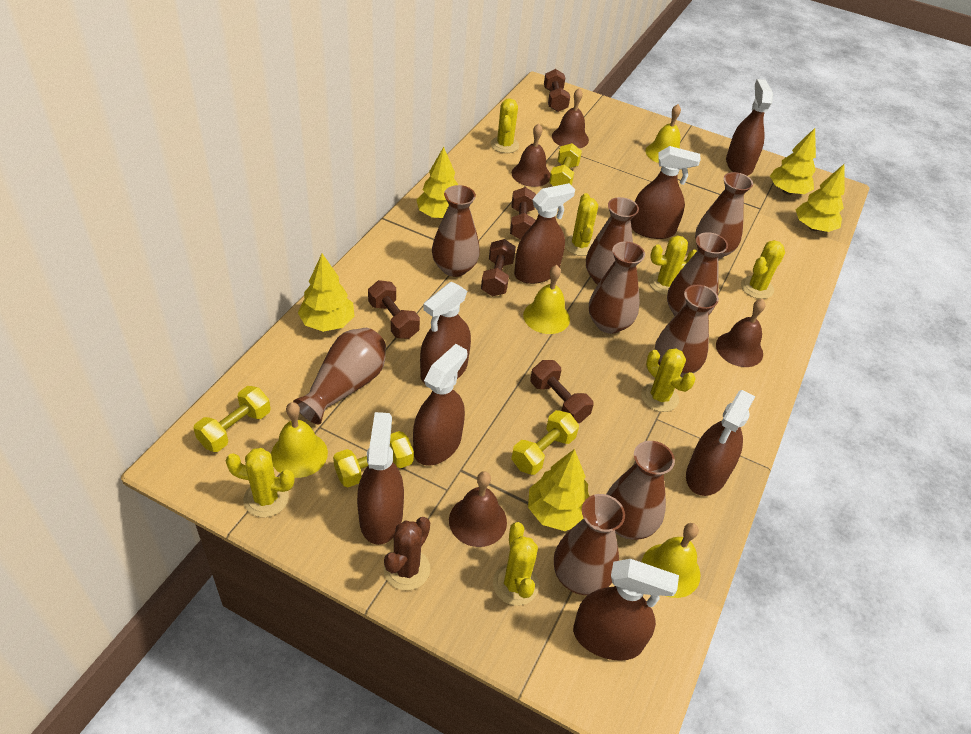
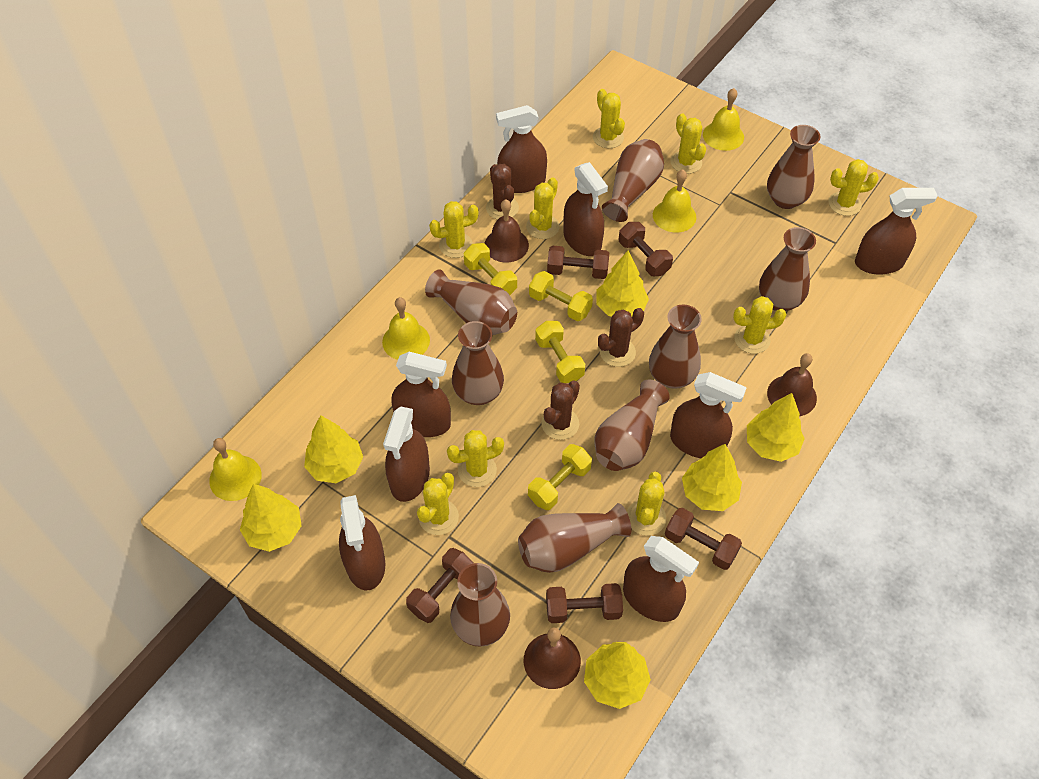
brown bell: 4 -> 3
brown cactus: 1 -> 3
yellow cactus: 7 -> 9
yellow tree: 5 -> 6

